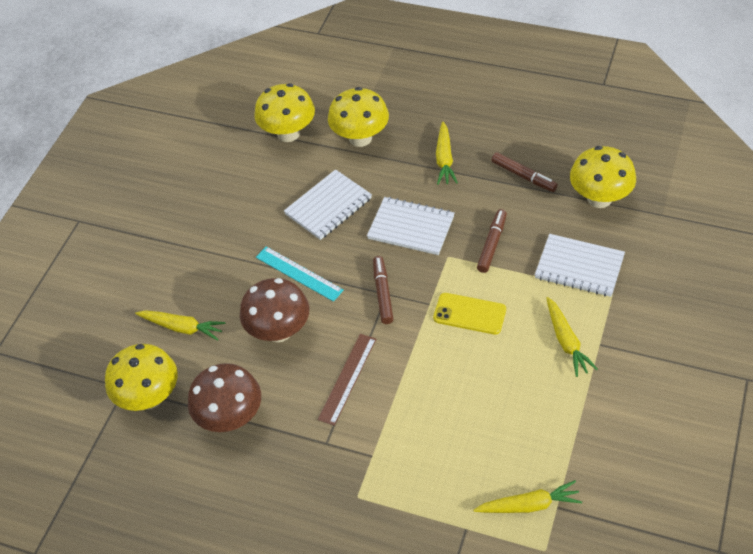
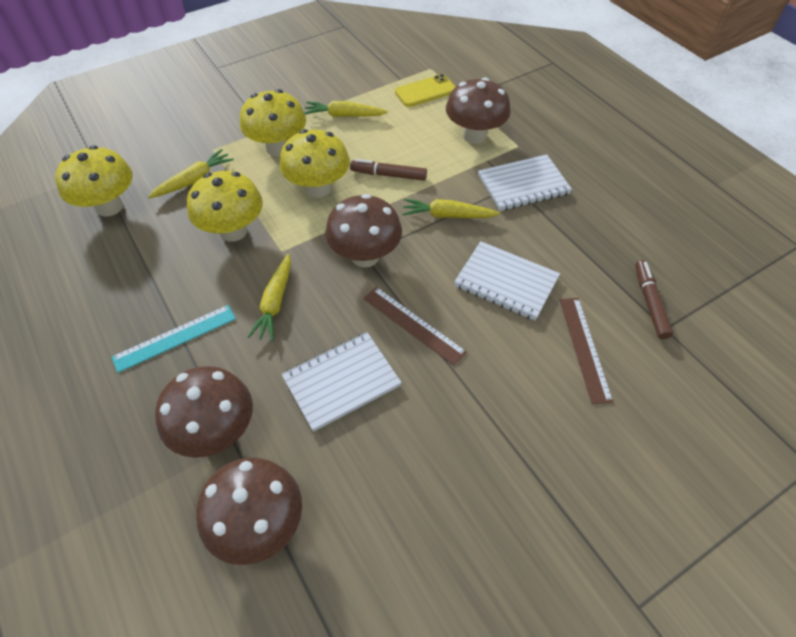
brown marker: 3 -> 2
brown mushroom: 2 -> 4
brown ruler: 1 -> 2

